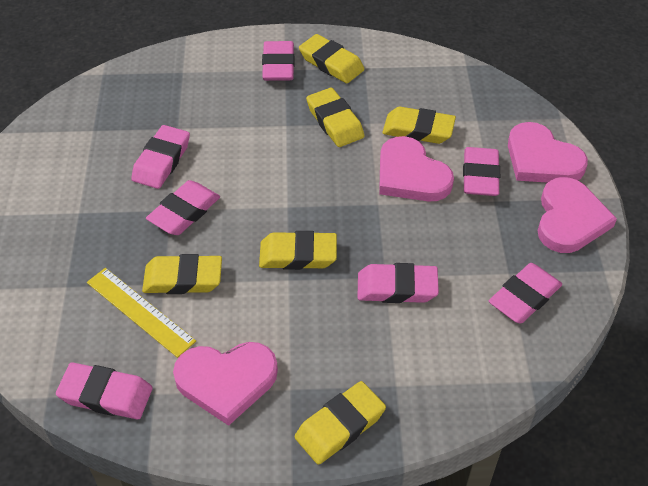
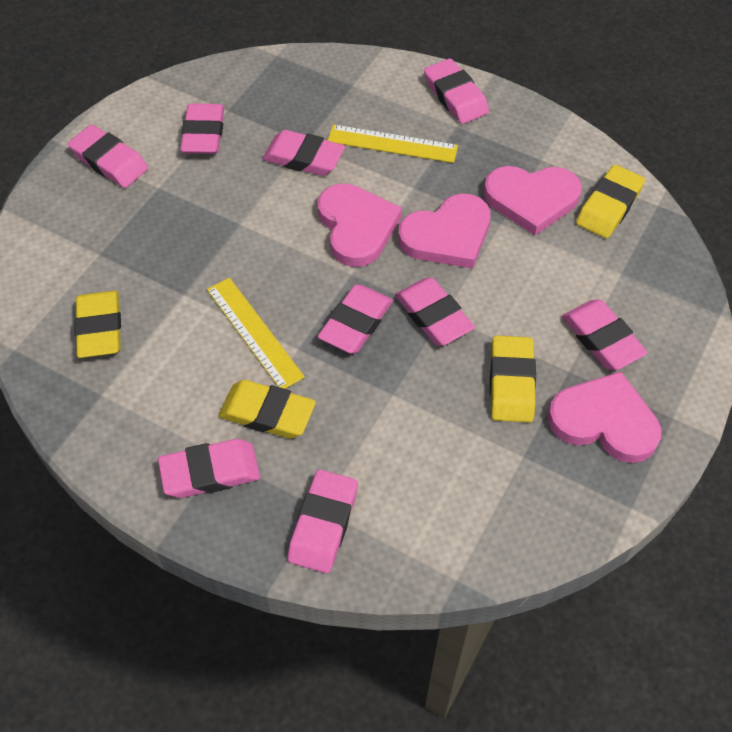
pink eraser: 7 -> 9
yellow eraser: 6 -> 4
yellow ruler: 1 -> 2

